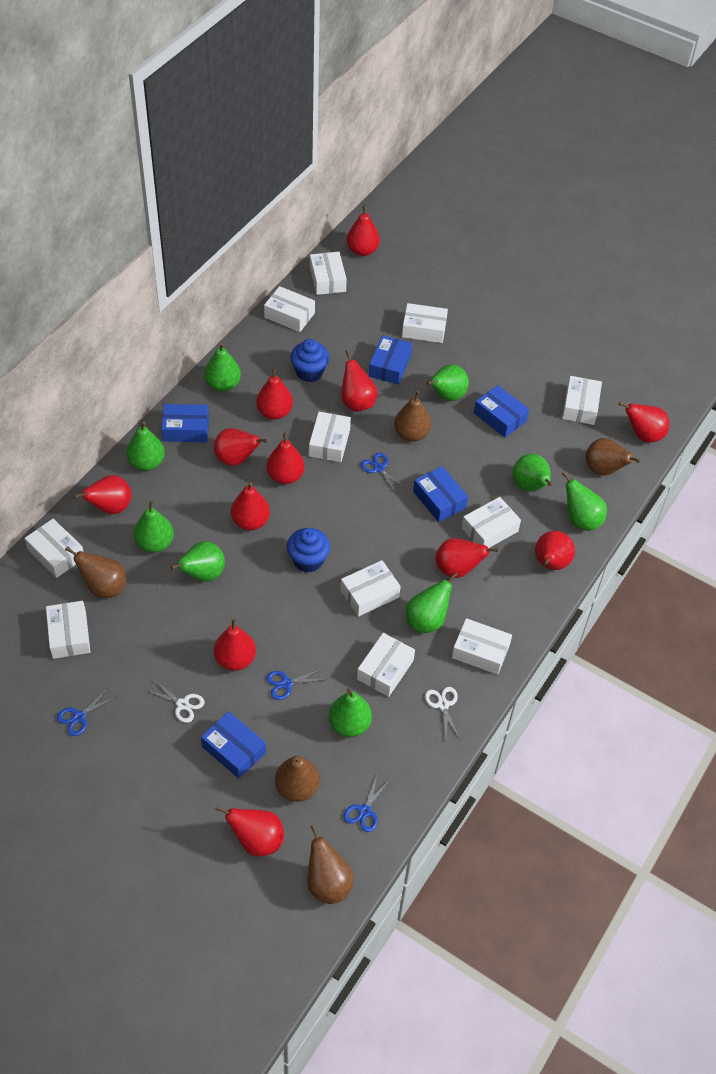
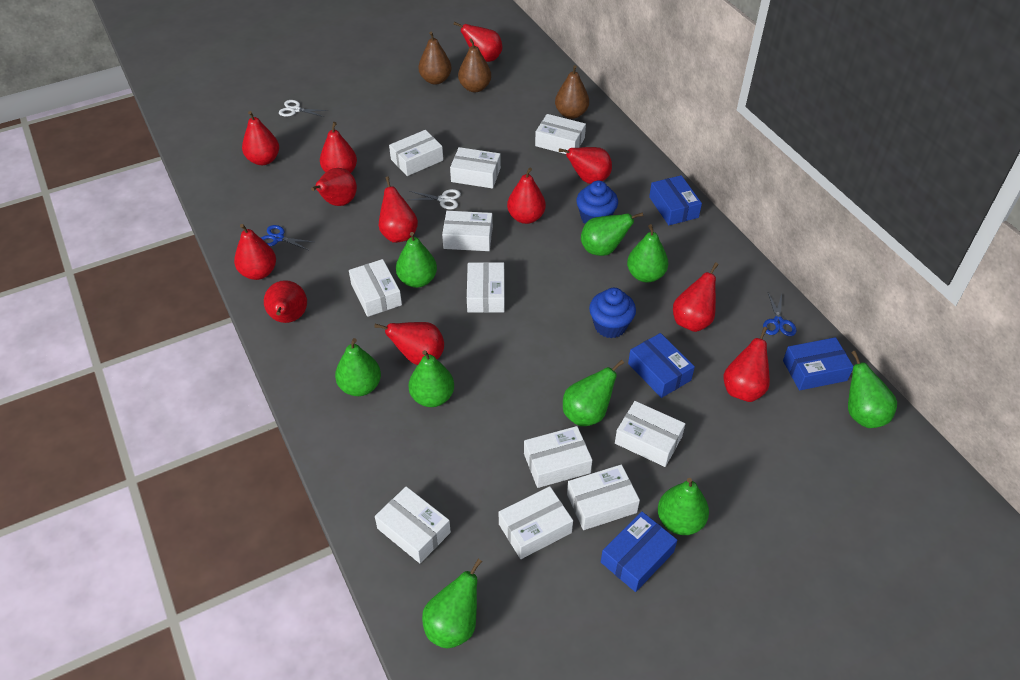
blue box: 5 -> 4
blue scissors: 4 -> 2
brown pear: 5 -> 3

